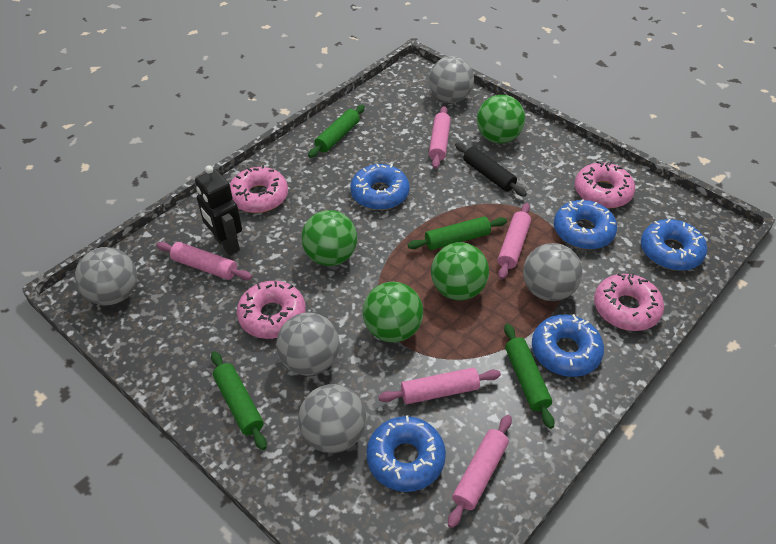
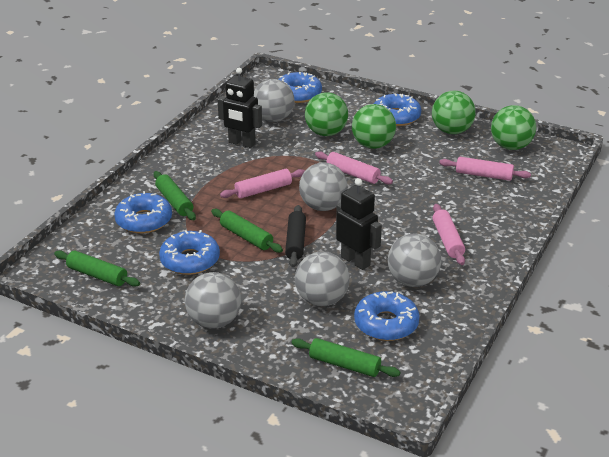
black robot: 1 -> 2
pink donut: 4 -> 0
pink rolling pin: 5 -> 4

